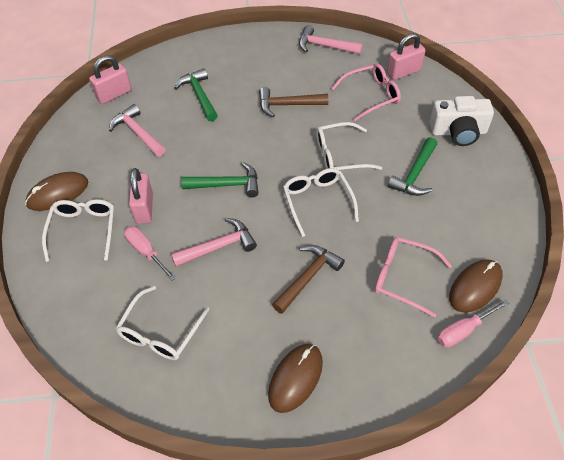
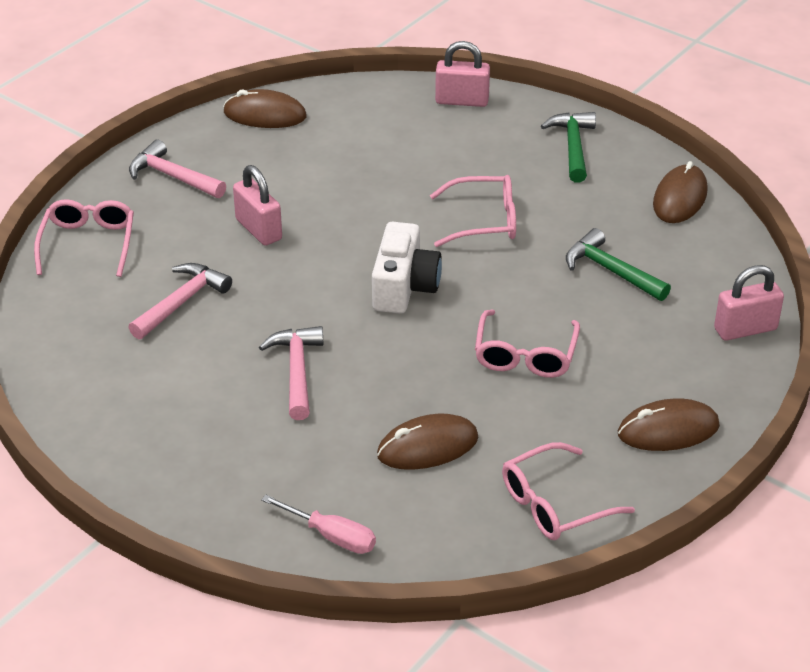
brown hammer: 2 -> 0
brown mouse: 3 -> 4
green hammer: 3 -> 2
pink glasses: 2 -> 4
pink screwdriver: 2 -> 1
white glasses: 4 -> 0

